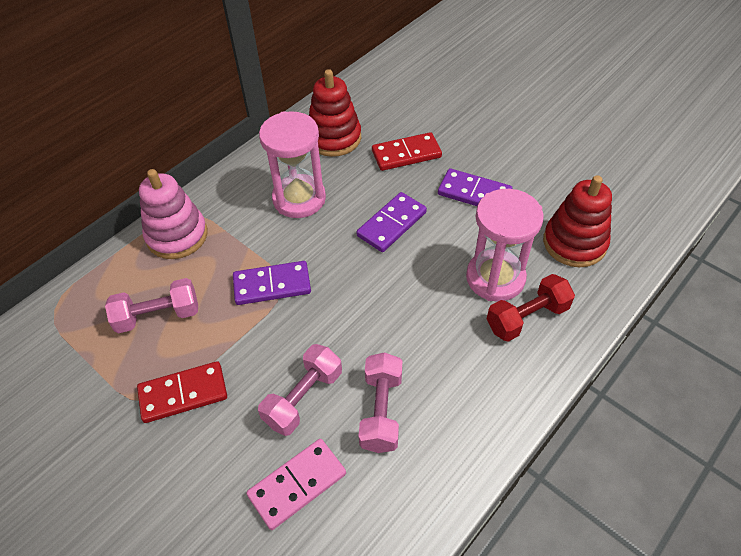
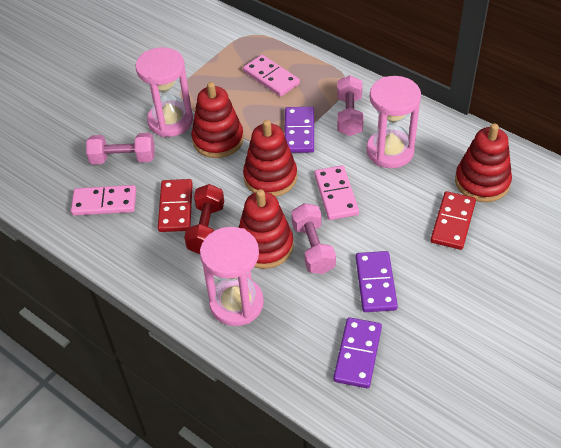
pink domino: 1 -> 3
pink hourglass: 2 -> 3
pink stacking toy: 1 -> 0
red stacking toy: 2 -> 4

